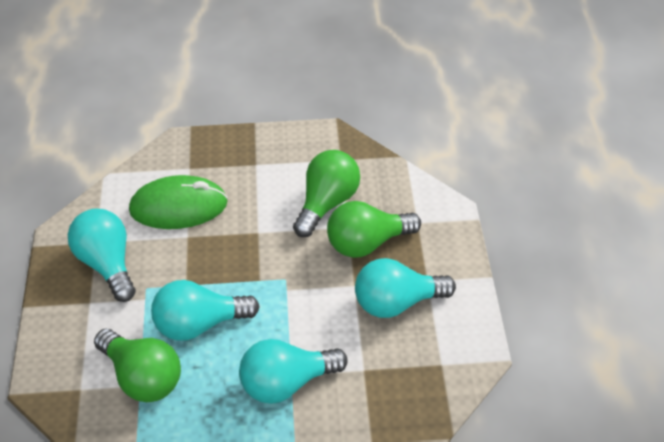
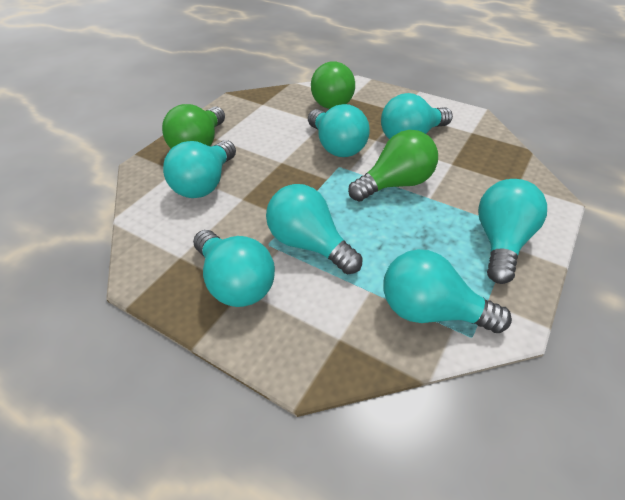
green mouse: 1 -> 0
turquoise light bulb: 4 -> 7

